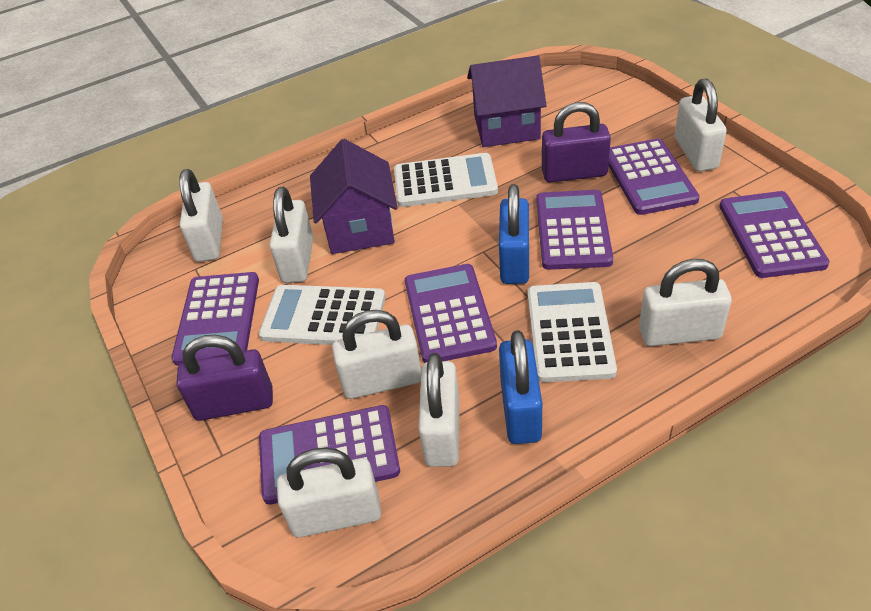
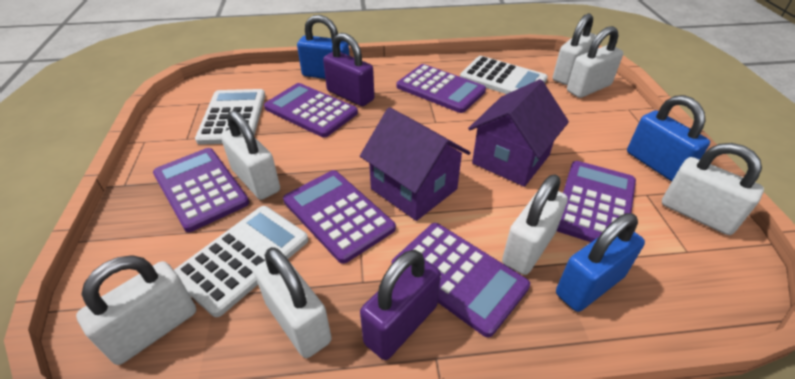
blue padlock: 2 -> 3

